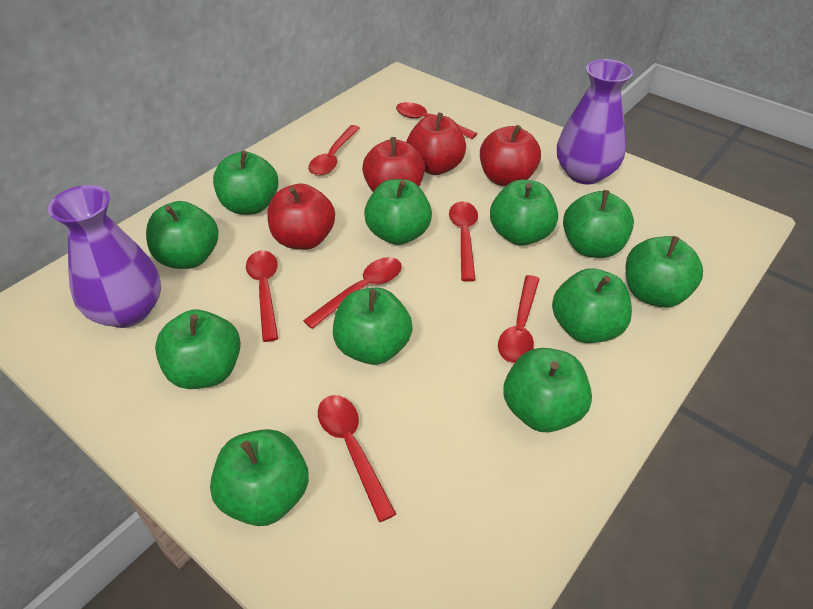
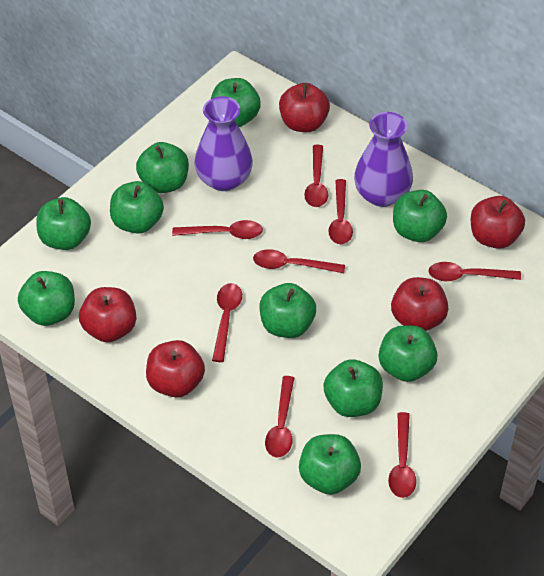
green apple: 11 -> 10
red apple: 4 -> 5
red spoon: 7 -> 8

